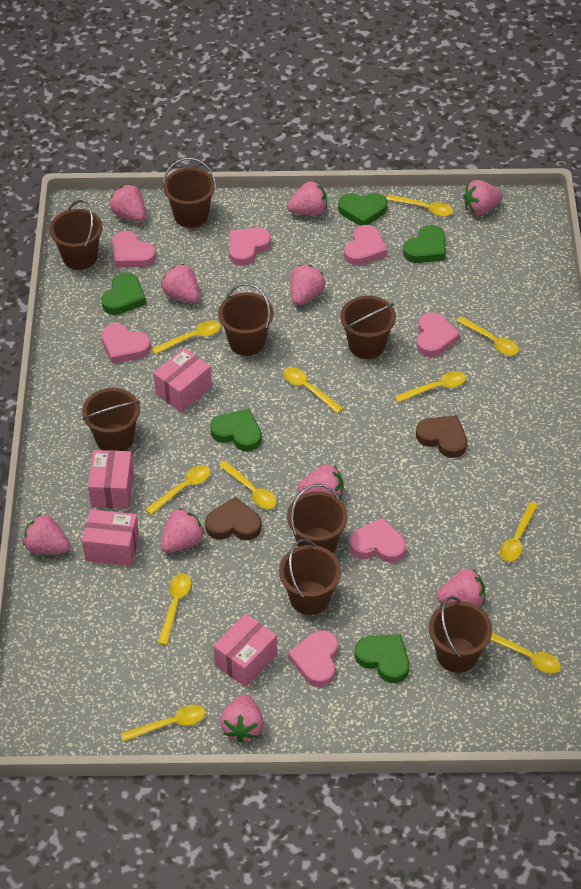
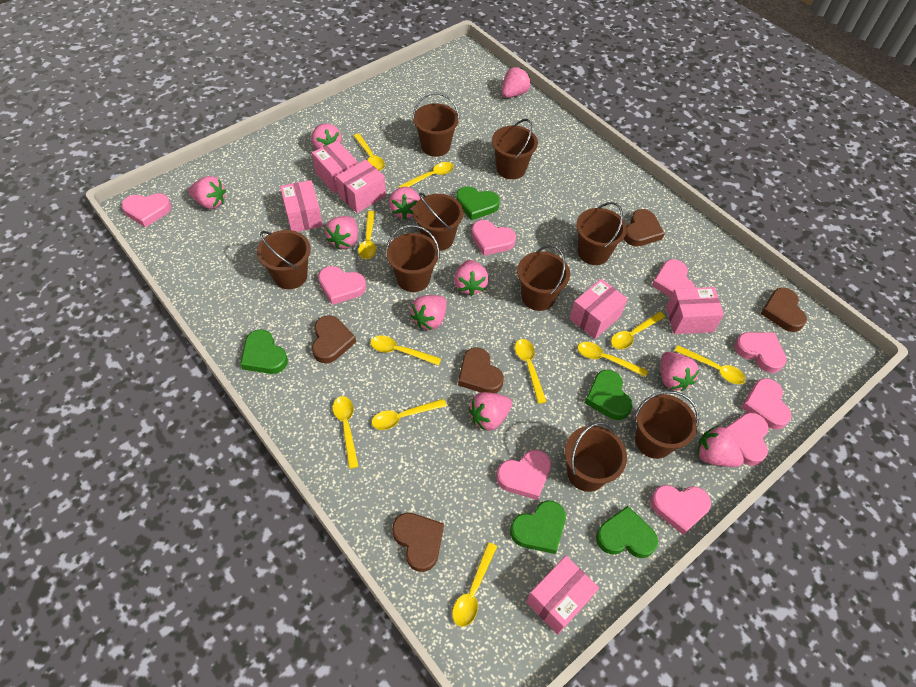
brown bucket: 8 -> 9
brown heart: 2 -> 5
pink box: 4 -> 6
pink heart: 7 -> 9

